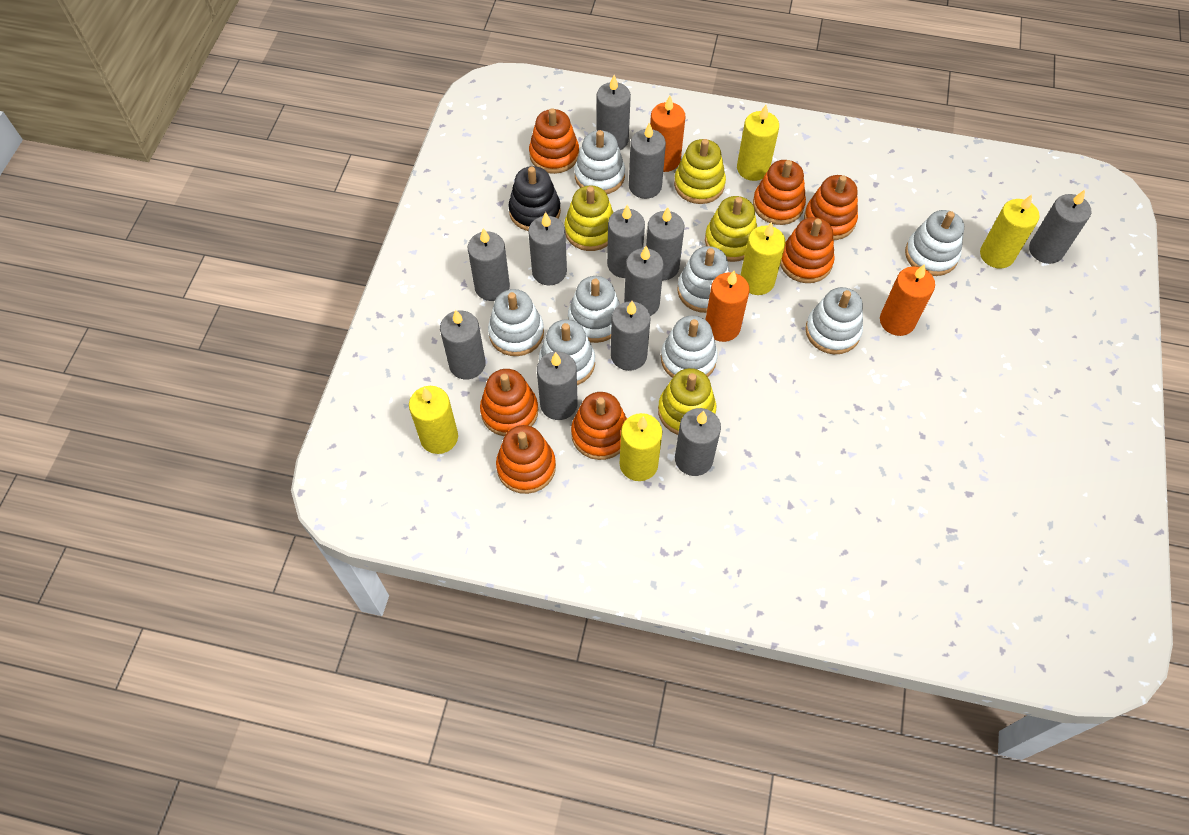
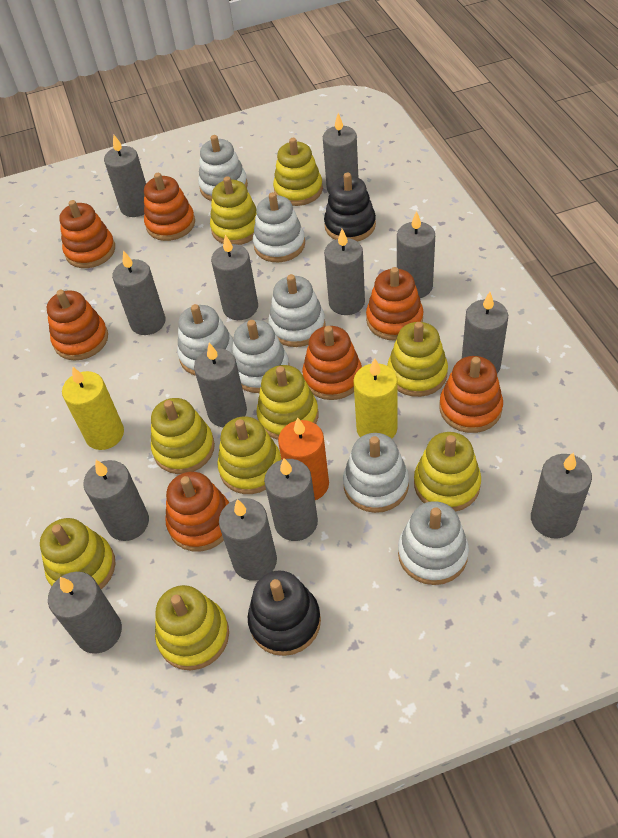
black stacking toy: 1 -> 2
grey candle: 12 -> 13
orange candle: 3 -> 1
white stacking toy: 8 -> 7
yellow candle: 5 -> 2
yellow stacking toy: 4 -> 9

